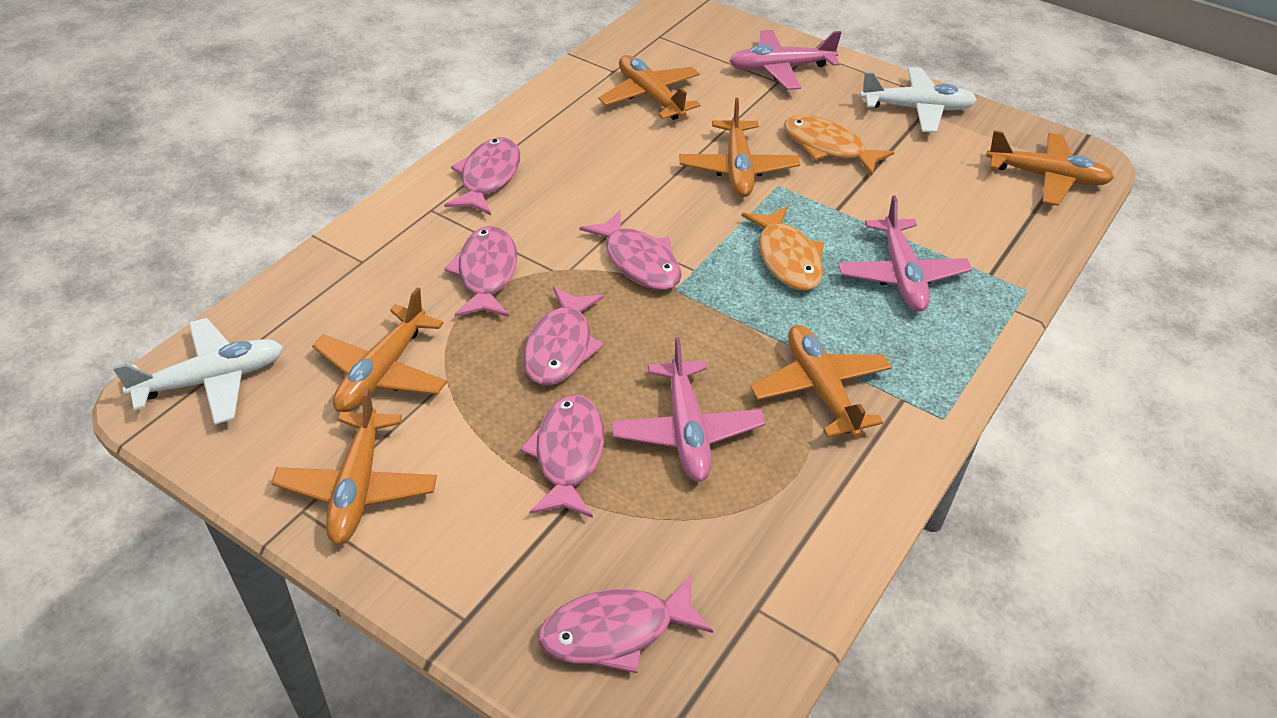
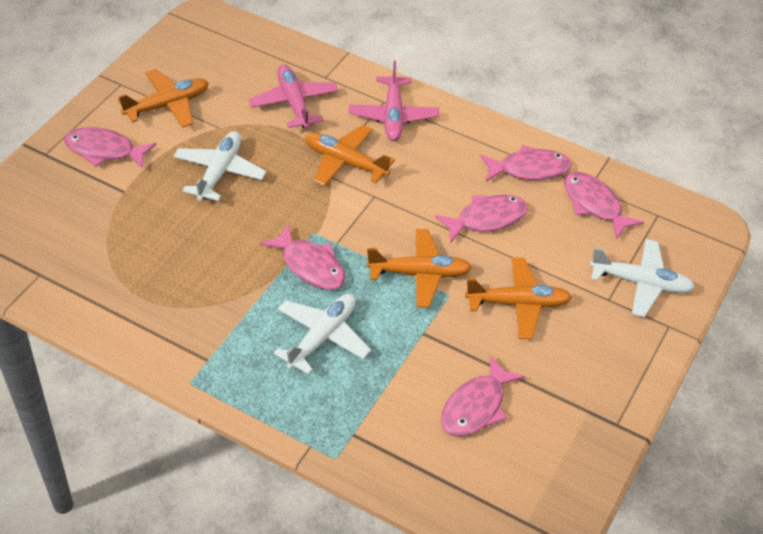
orange fish: 2 -> 0
orange plane: 6 -> 4
pink plane: 3 -> 2
white plane: 2 -> 3

